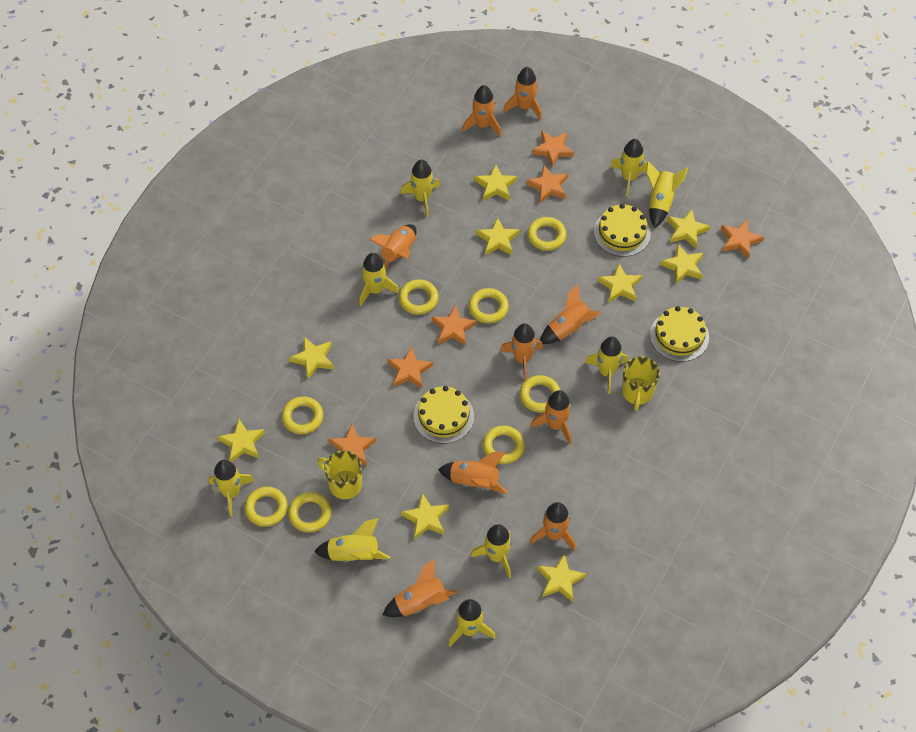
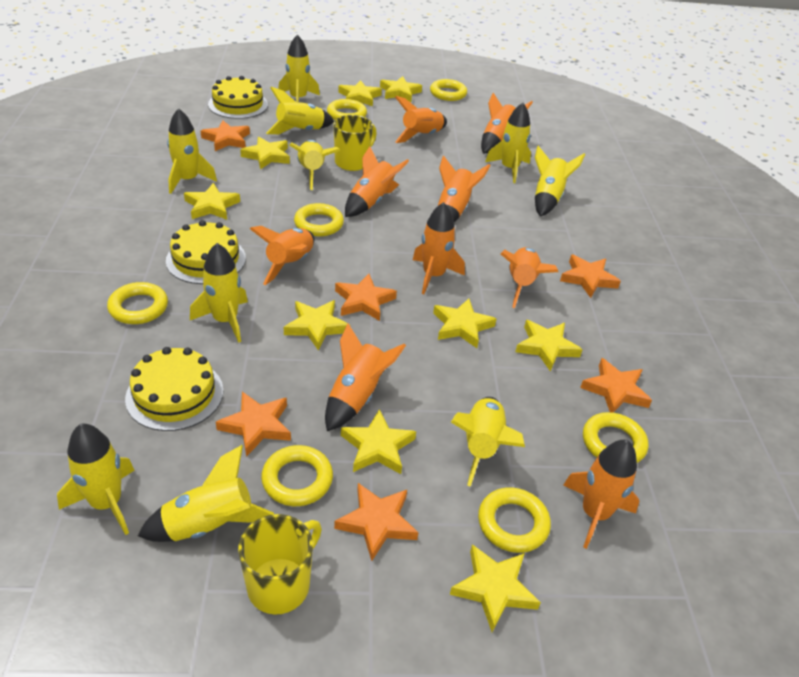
yellow ring: 8 -> 7
yellow rocket: 9 -> 10

